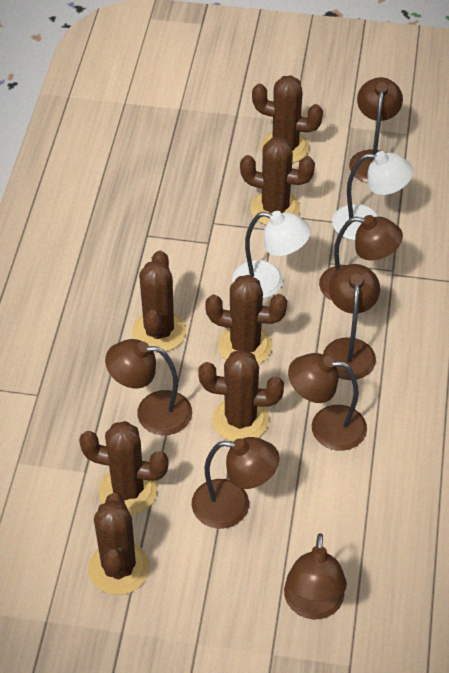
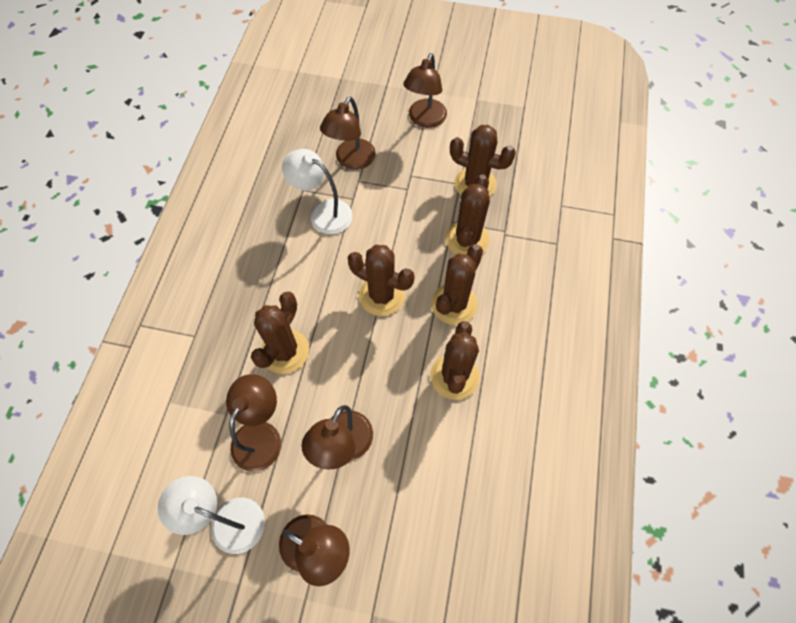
brown cactus: 7 -> 6
brown lamp: 7 -> 5

